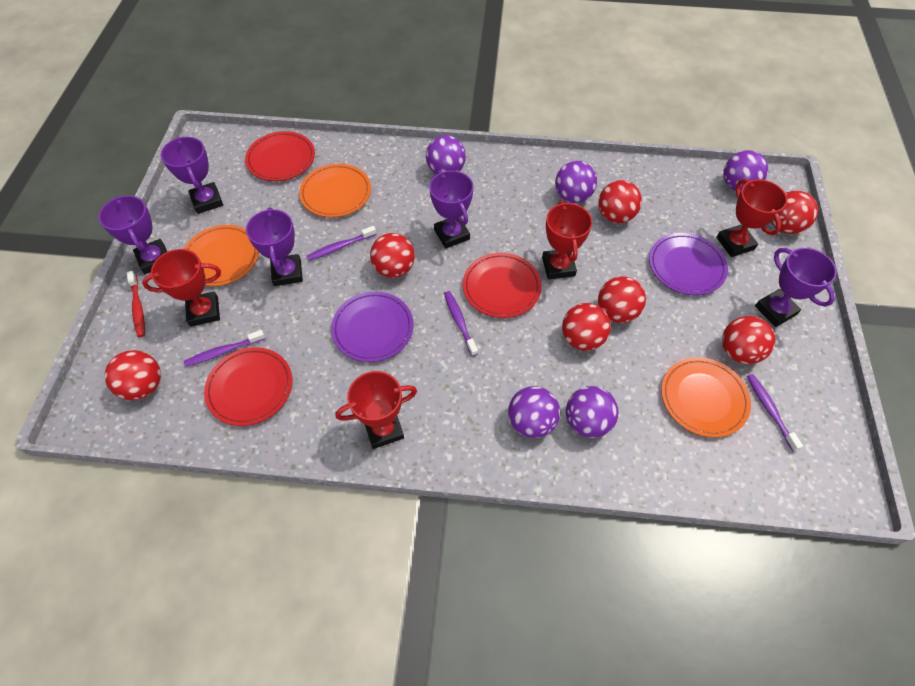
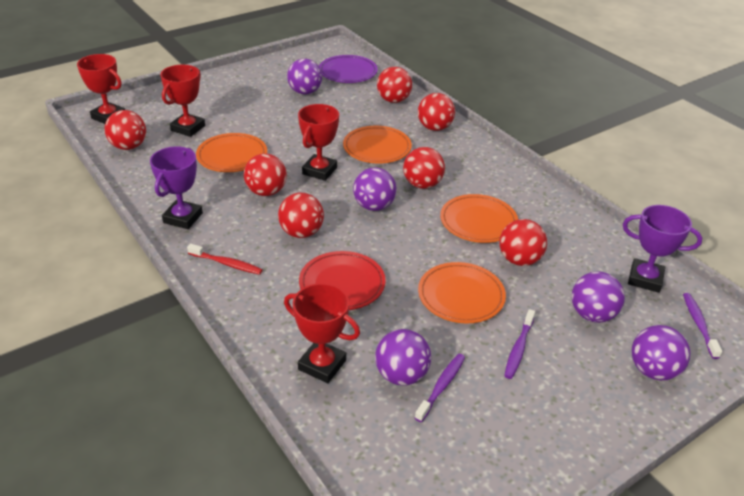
orange plate: 3 -> 4
purple plate: 2 -> 1
purple toothbrush: 4 -> 3
purple trophy: 5 -> 2
red plate: 3 -> 1

